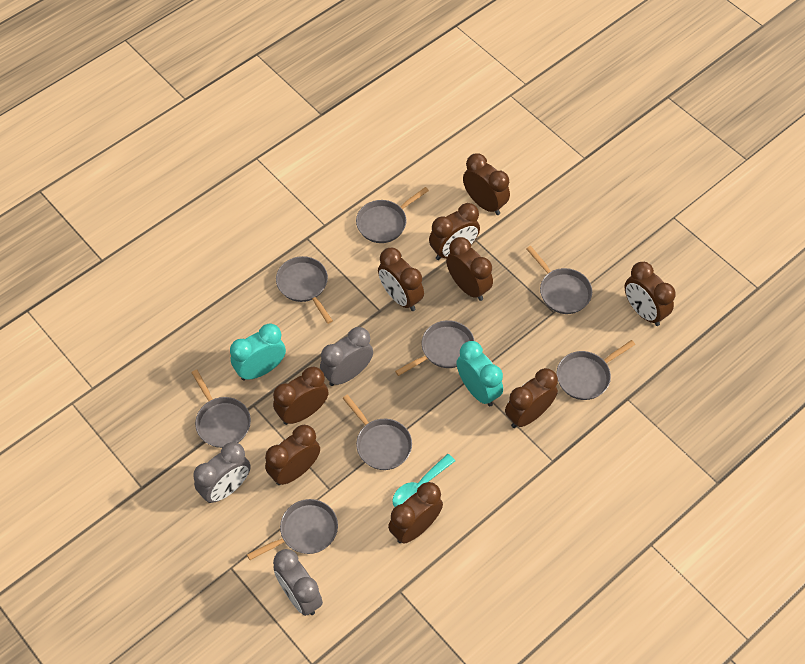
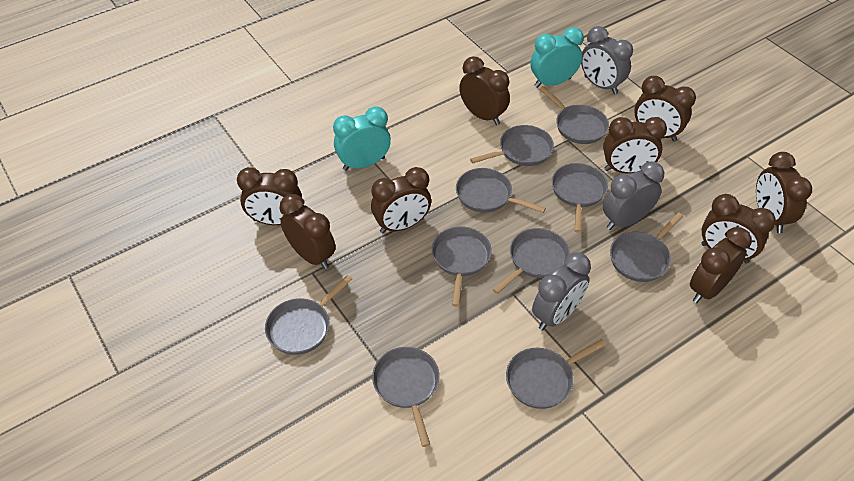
grey pan: 8 -> 10
turquoise spoon: 1 -> 0

